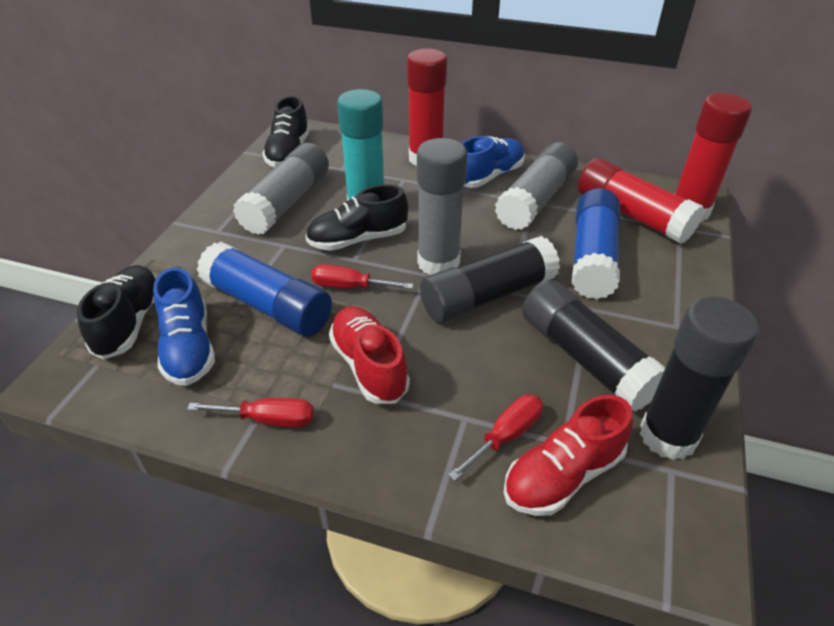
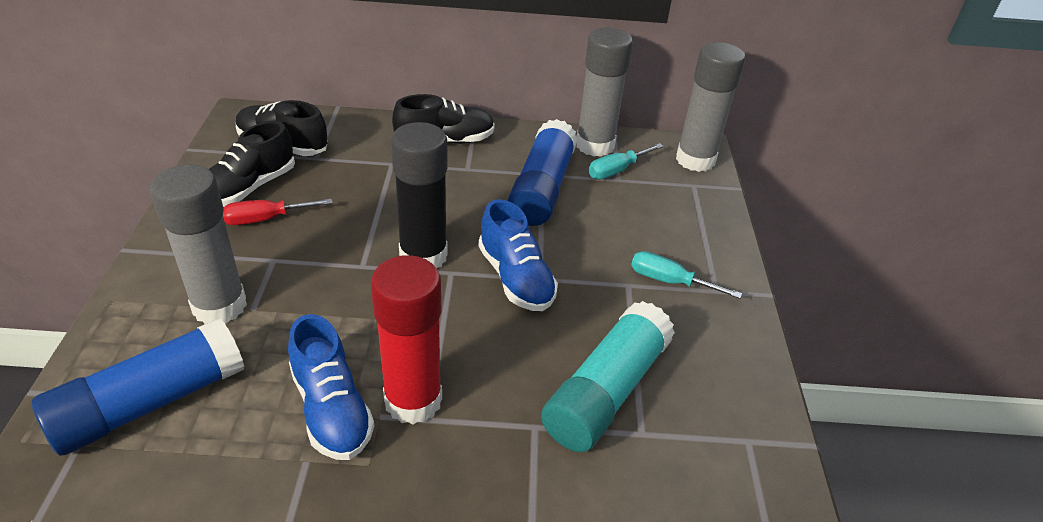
black glue stick: 3 -> 1
red glue stick: 3 -> 1
red screwdriver: 3 -> 1
red shoe: 2 -> 0
turquoise screwdriver: 0 -> 2

